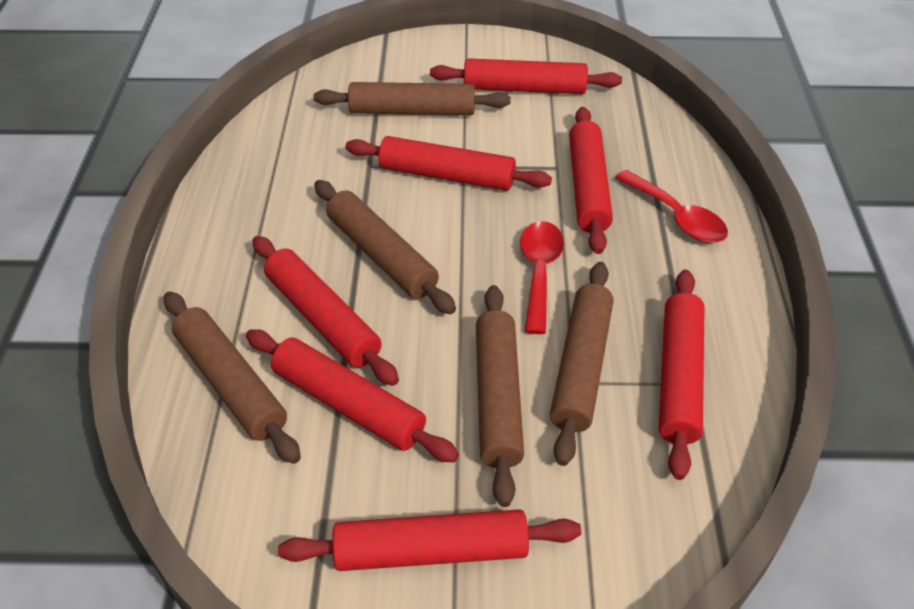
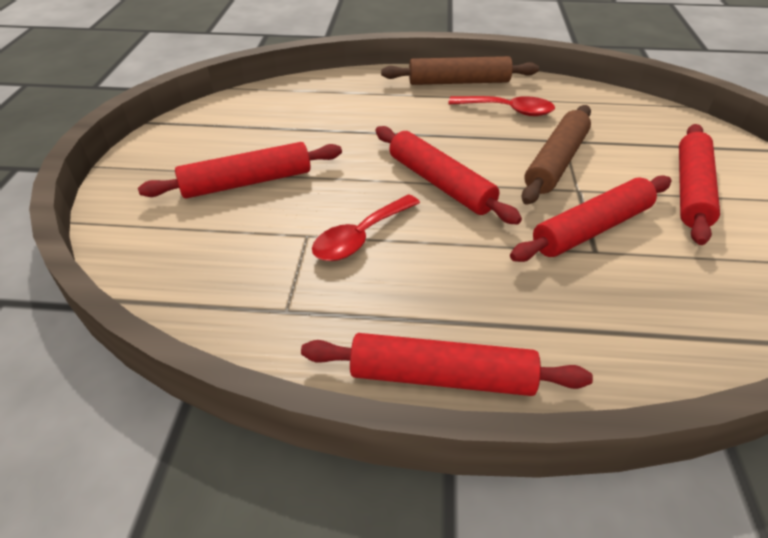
brown rolling pin: 5 -> 2
red rolling pin: 7 -> 5

